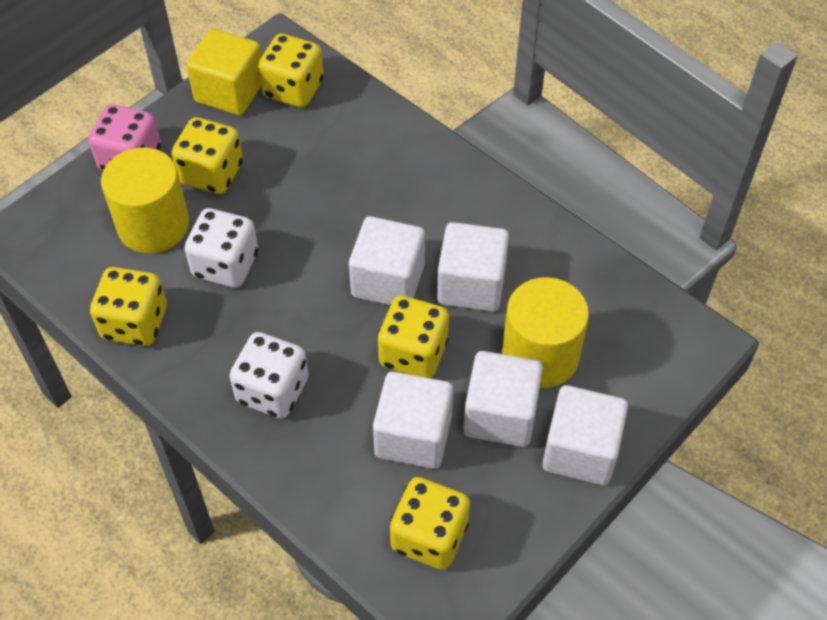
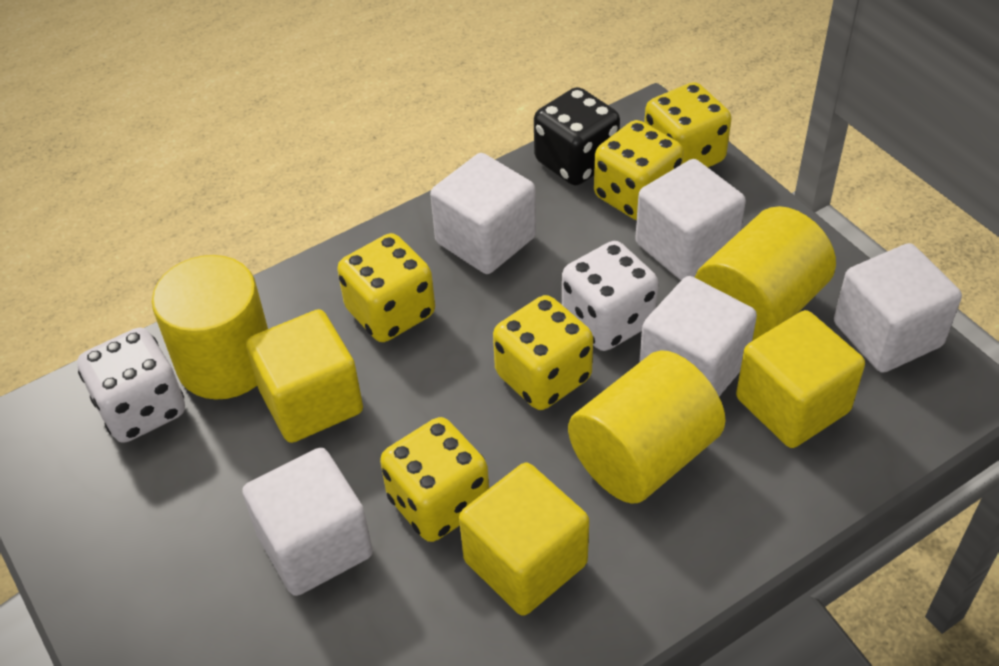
black dice: 0 -> 1
pink dice: 1 -> 0
yellow cube: 1 -> 3
yellow cylinder: 2 -> 3

